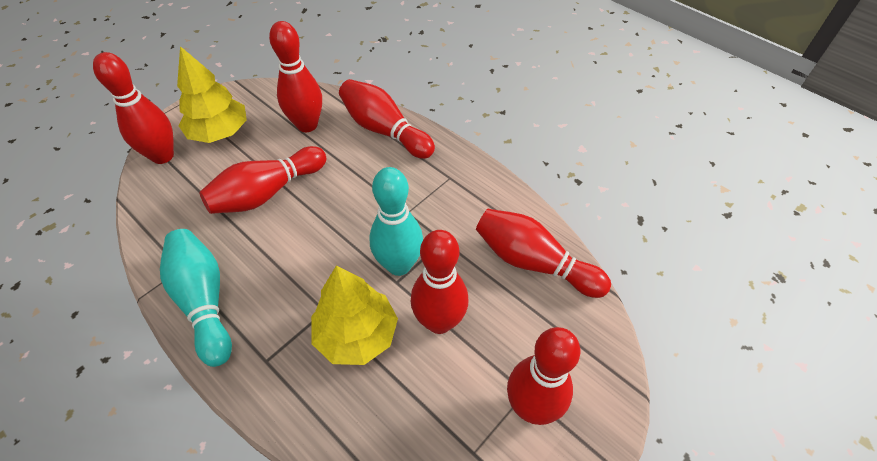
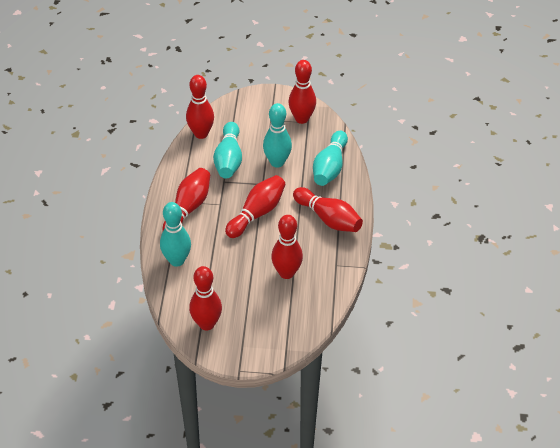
turquoise bowling pin: 2 -> 4
yellow tree: 2 -> 0

